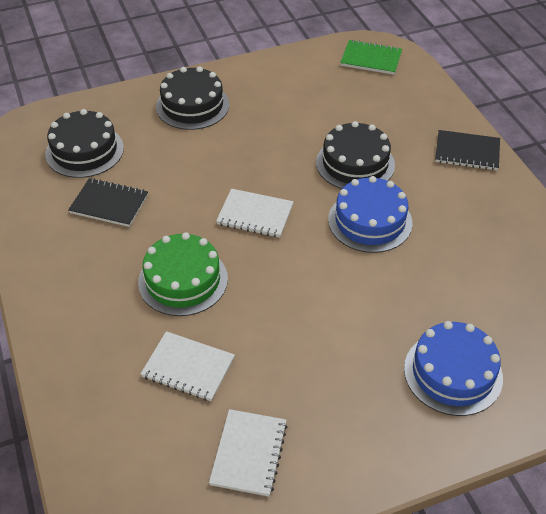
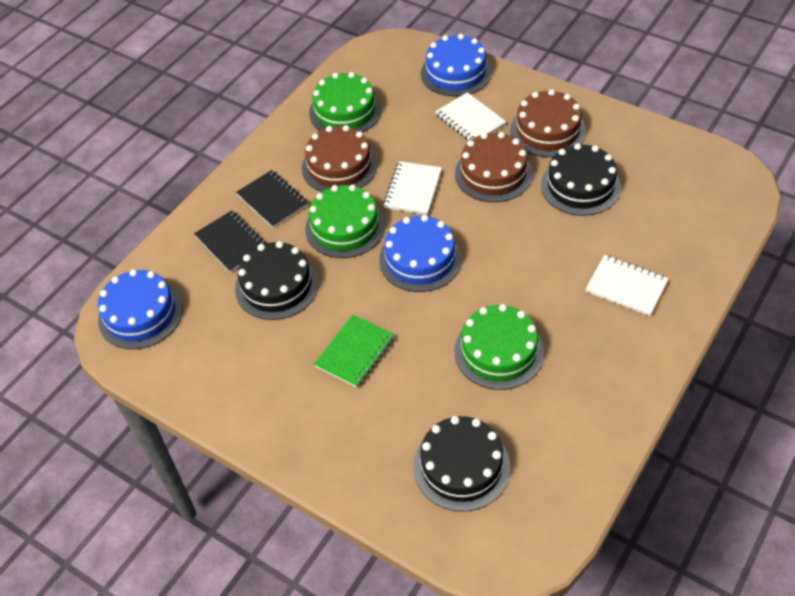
blue cake: 2 -> 3
brown cake: 0 -> 3
green cake: 1 -> 3

